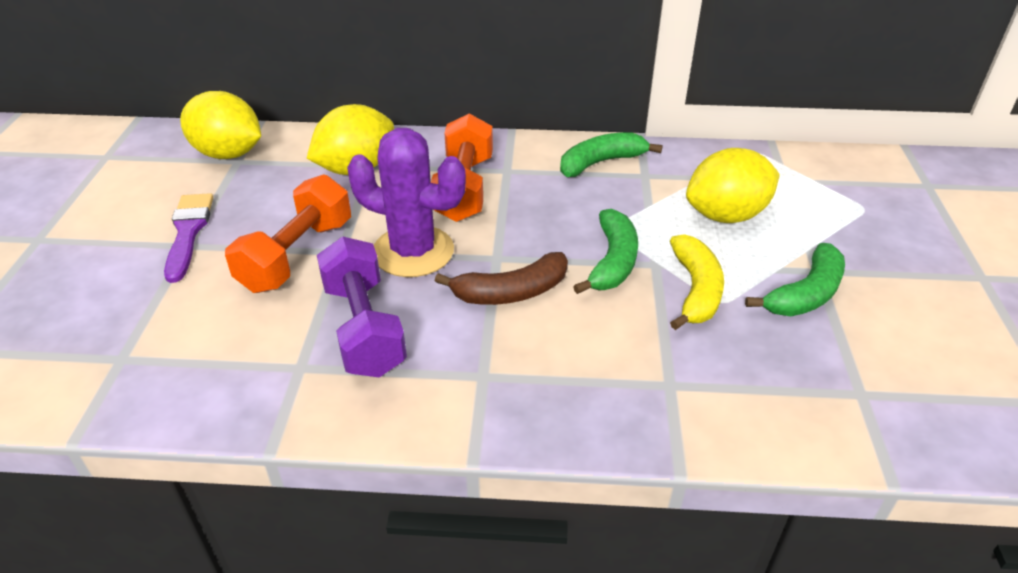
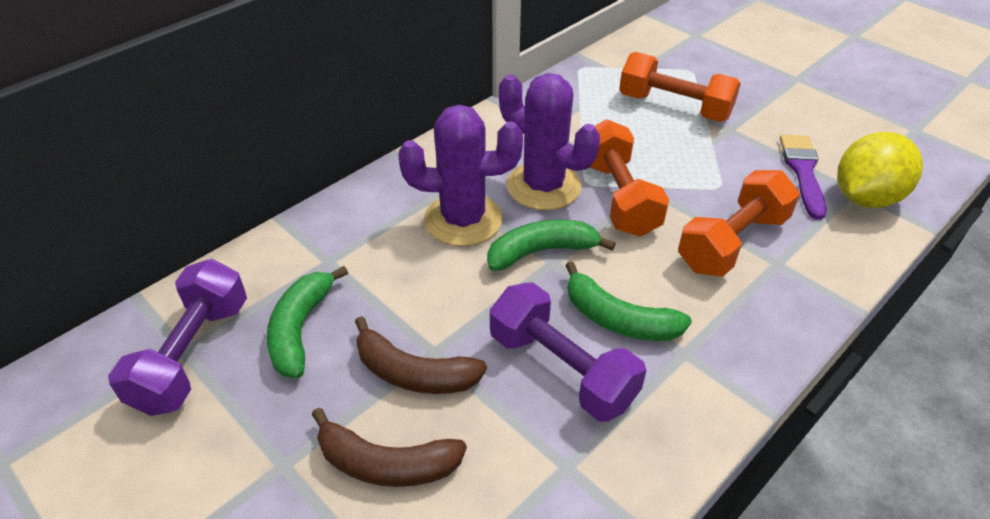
brown banana: 1 -> 2
orange dumbbell: 2 -> 3
purple cactus: 1 -> 2
purple dumbbell: 1 -> 2
yellow banana: 1 -> 0
yellow lemon: 3 -> 1

